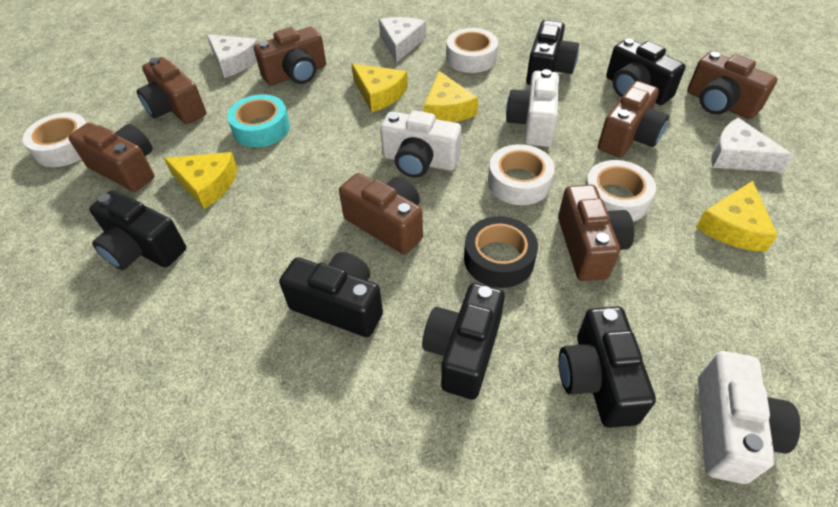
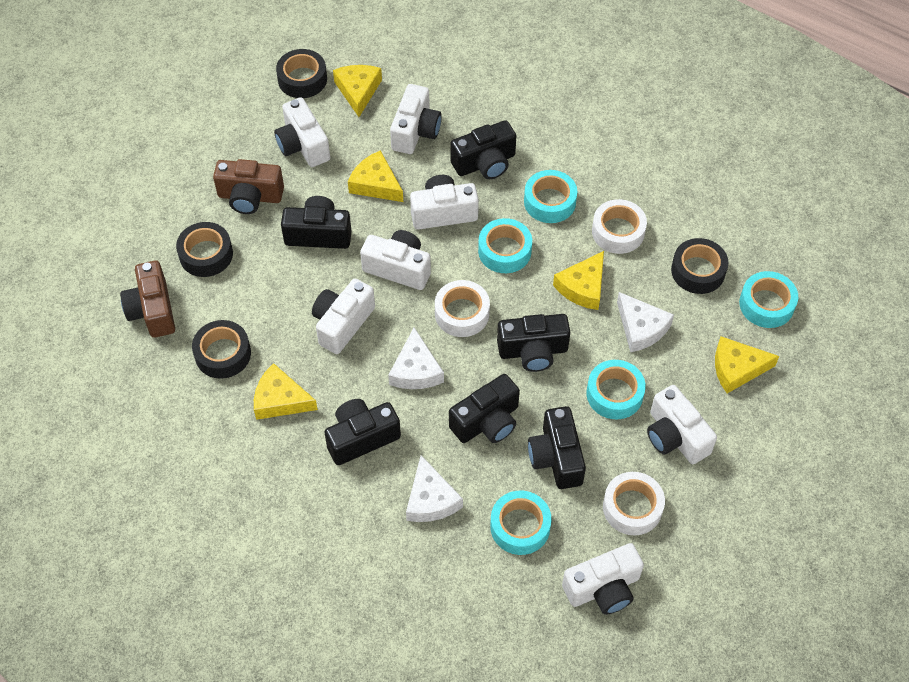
black tape: 1 -> 4
brown camera: 7 -> 2
turquoise tape: 1 -> 5
white camera: 3 -> 7
white tape: 4 -> 3
yellow cheese: 4 -> 5

